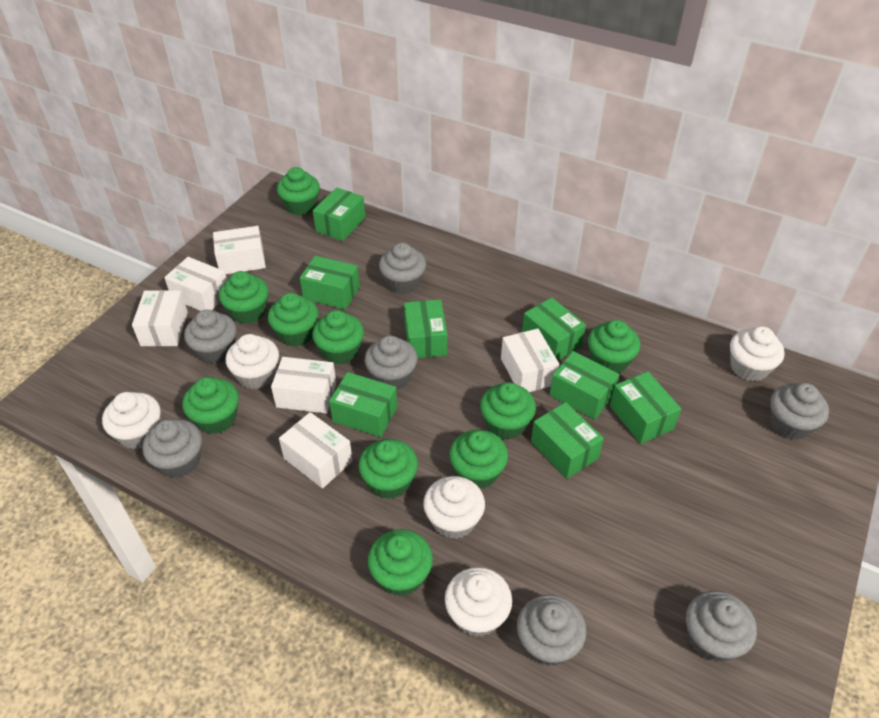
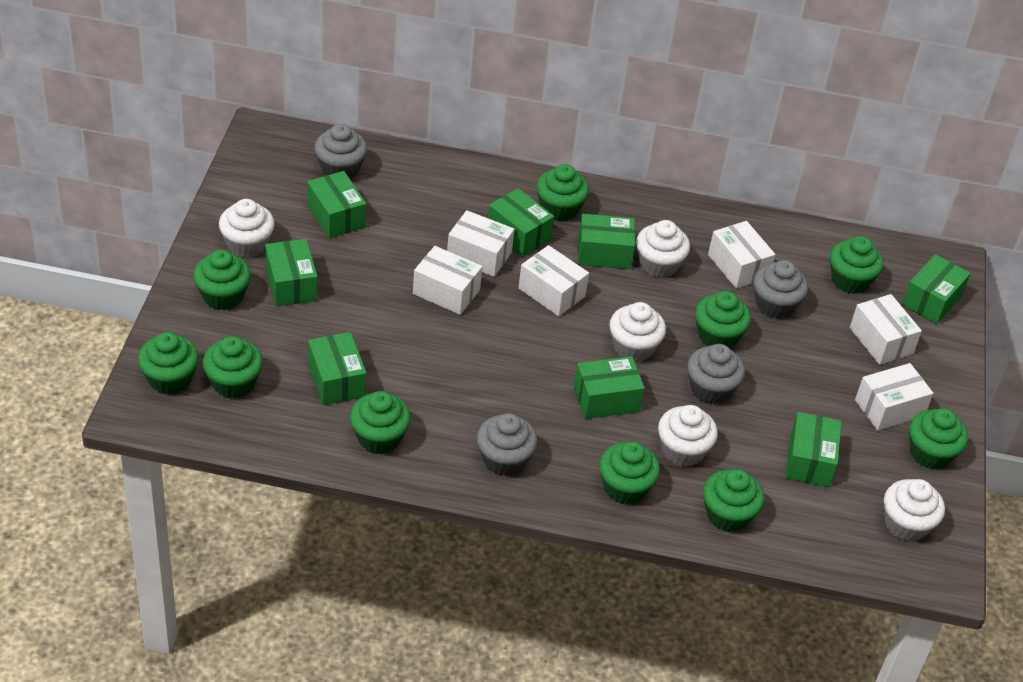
grey cupcake: 7 -> 4

